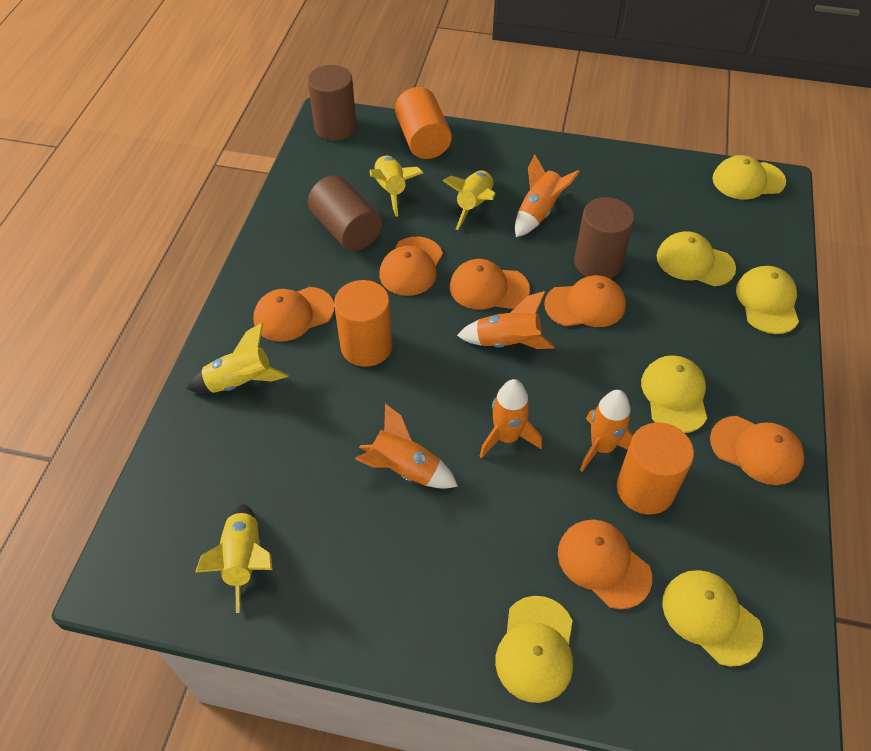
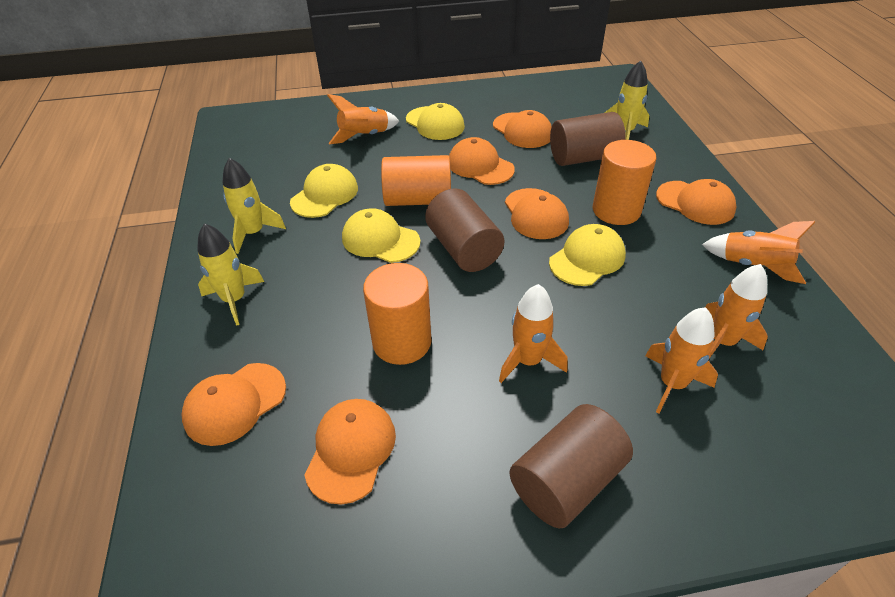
yellow cap: 6 -> 4
yellow rocket: 4 -> 3

